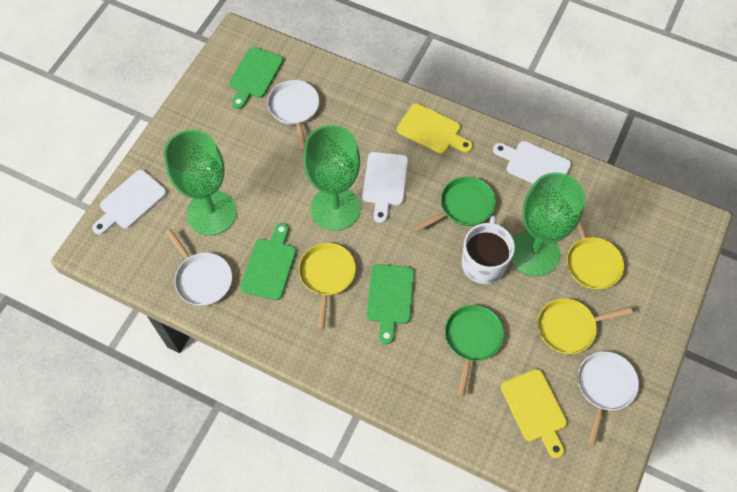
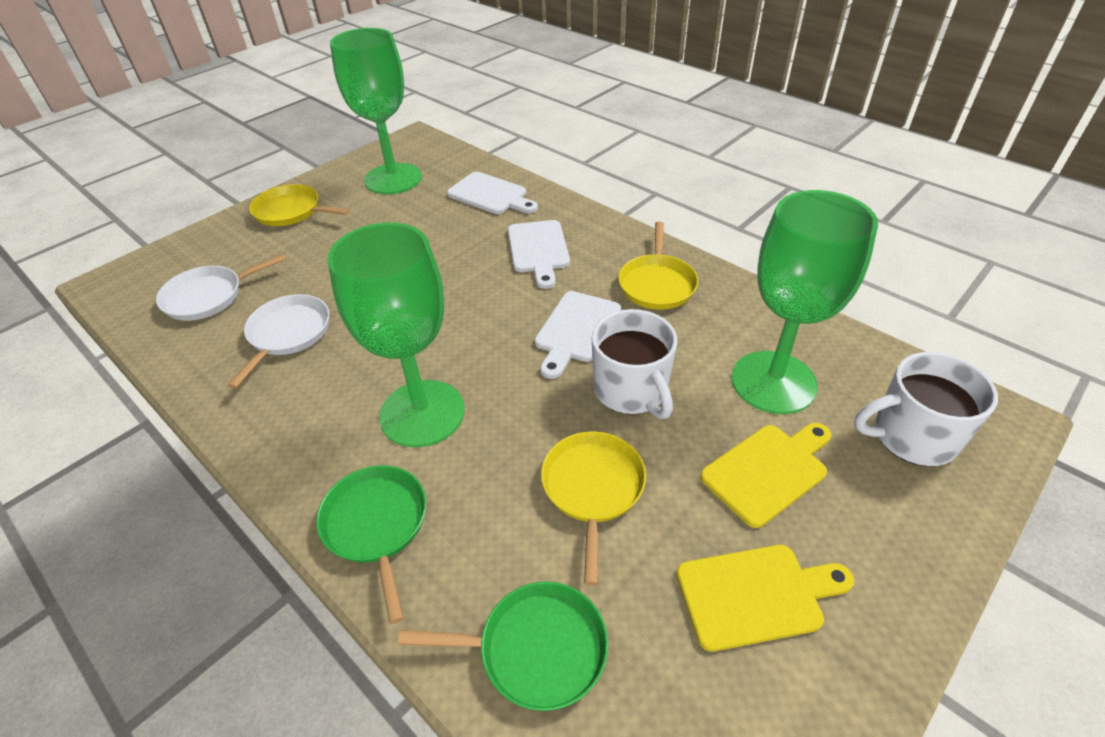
green cutting board: 3 -> 0
white mug: 1 -> 2
white pan: 3 -> 2

